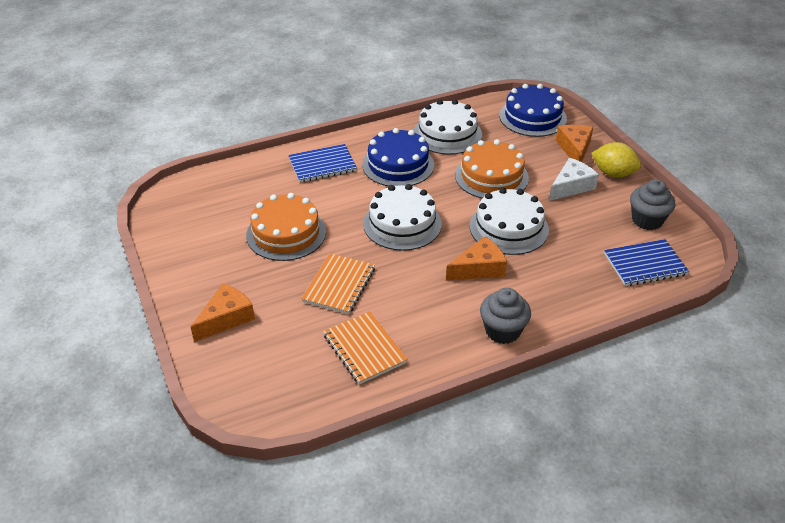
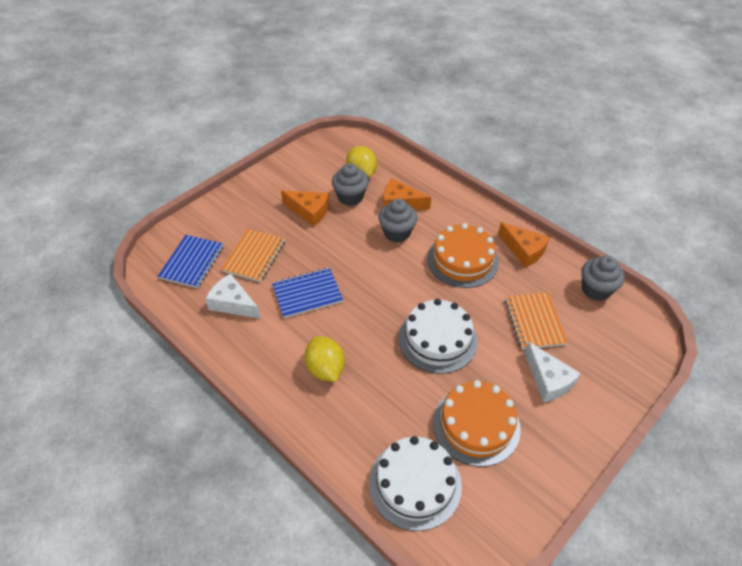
blue cake: 2 -> 0
grey cupcake: 2 -> 3
white cake: 3 -> 2
white cheese: 1 -> 2
yellow lemon: 1 -> 2

